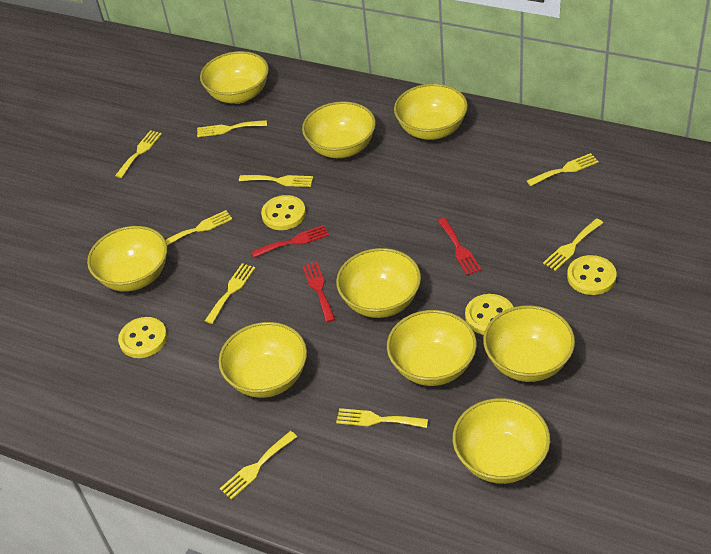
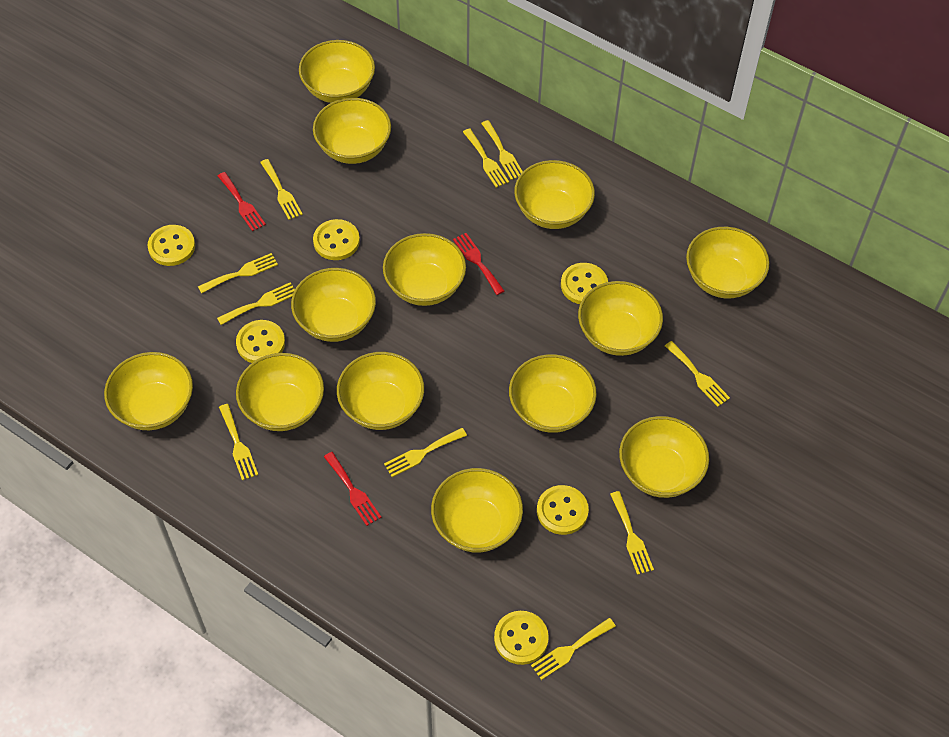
yellow bowl: 9 -> 13
yellow button: 4 -> 6
yellow fork: 9 -> 10

